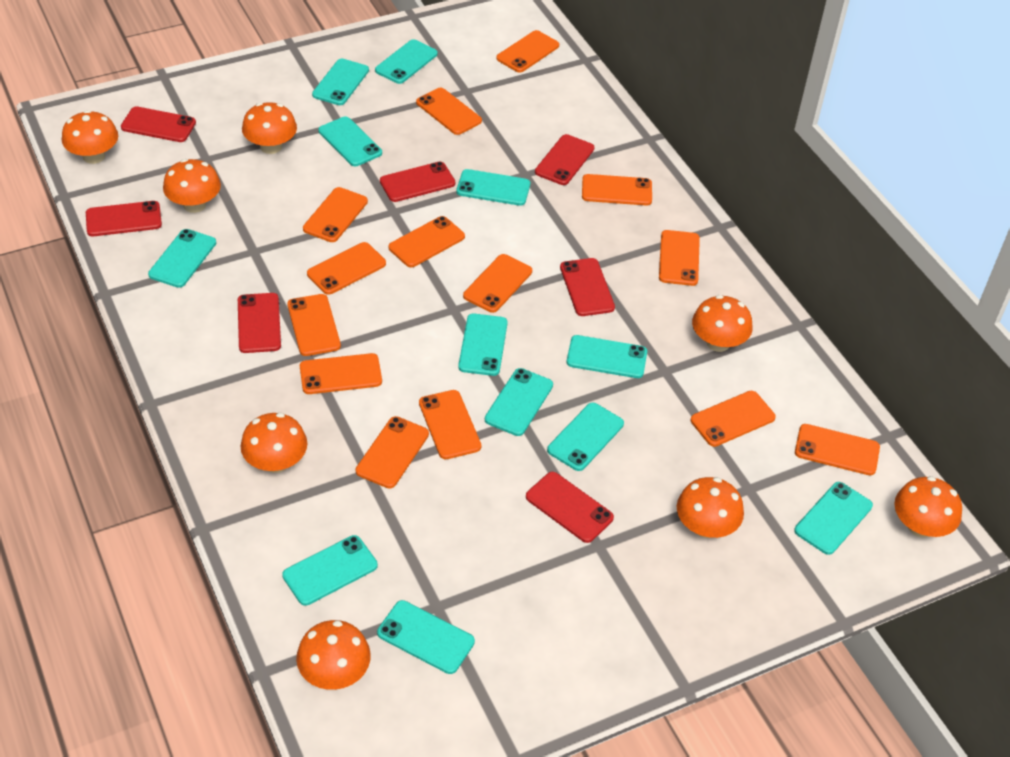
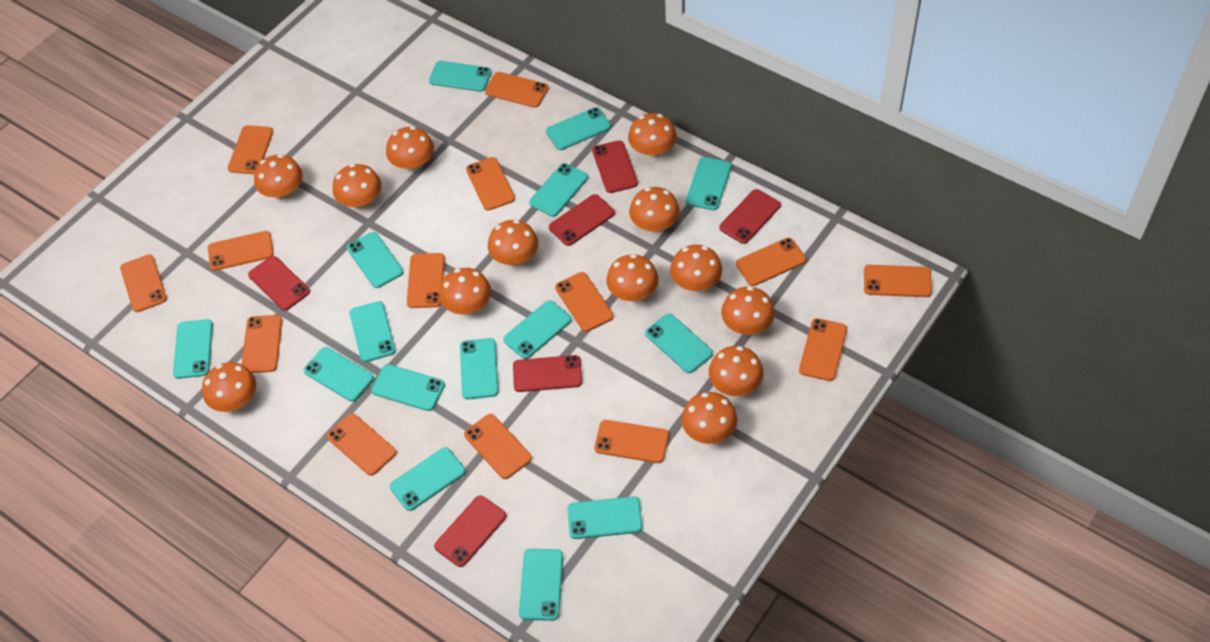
orange mushroom: 8 -> 13
red phone: 7 -> 6
turquoise phone: 12 -> 15

